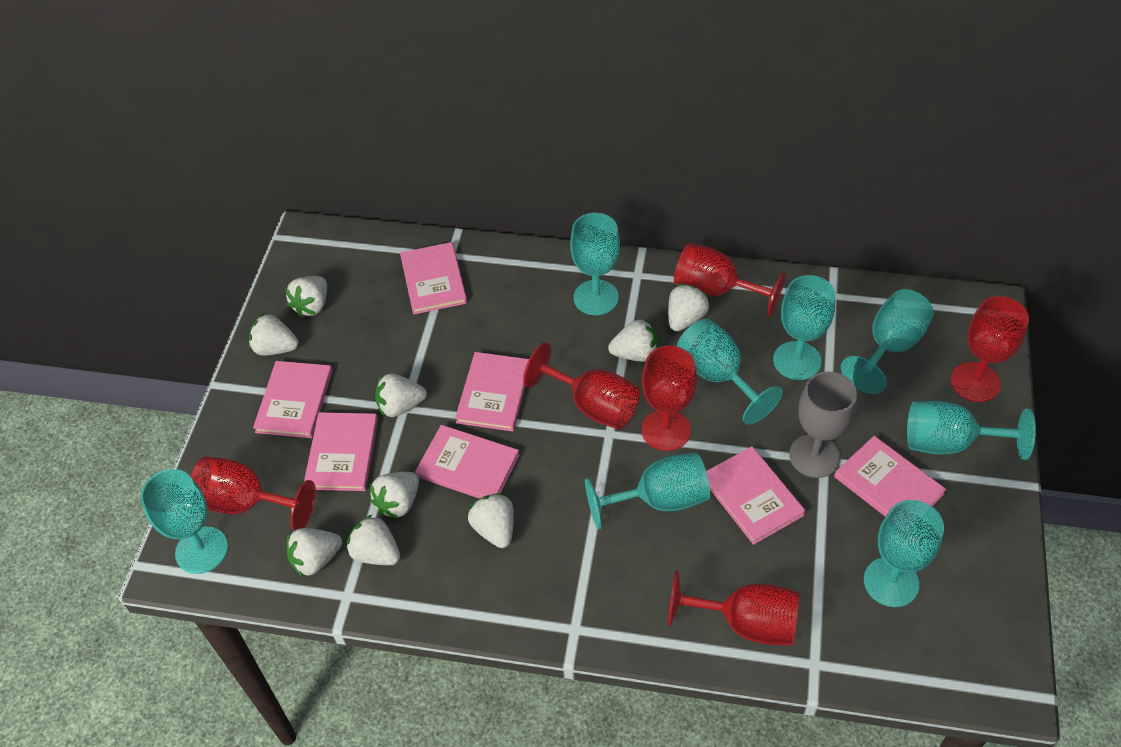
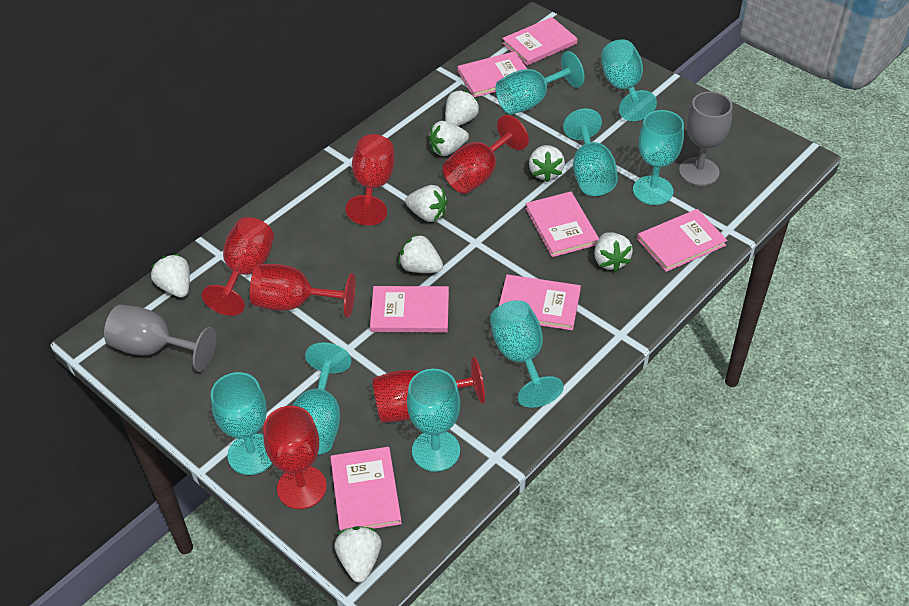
grey goblet: 1 -> 2
white strawberry: 9 -> 8

